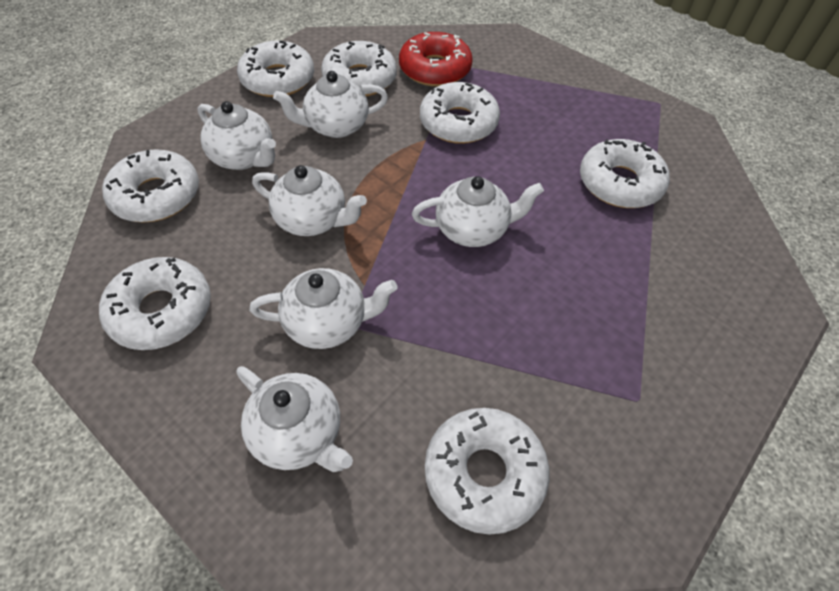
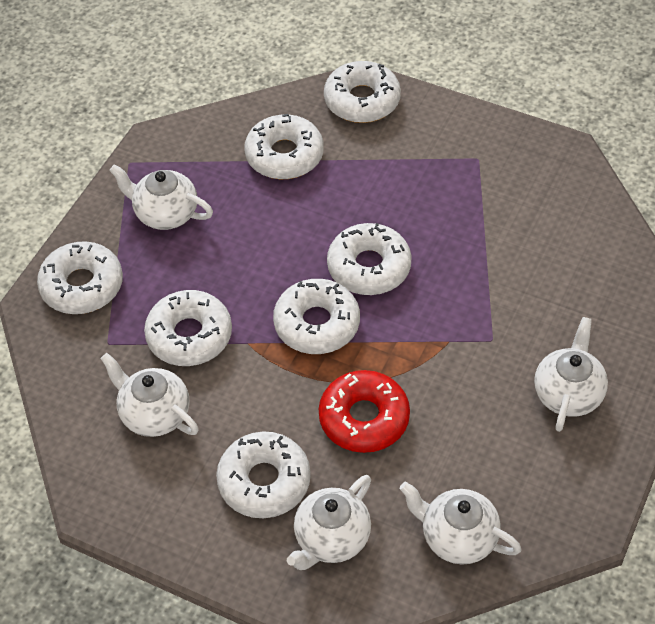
white teapot: 6 -> 5

